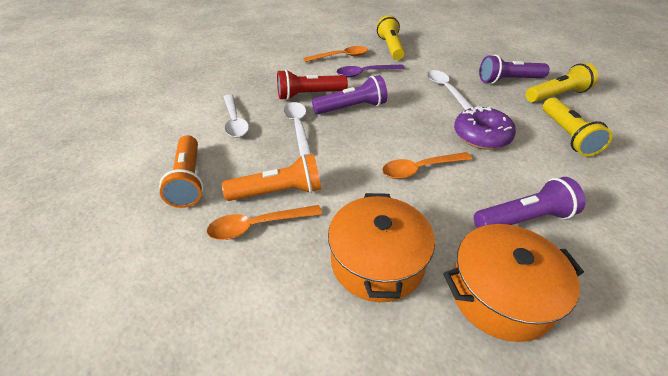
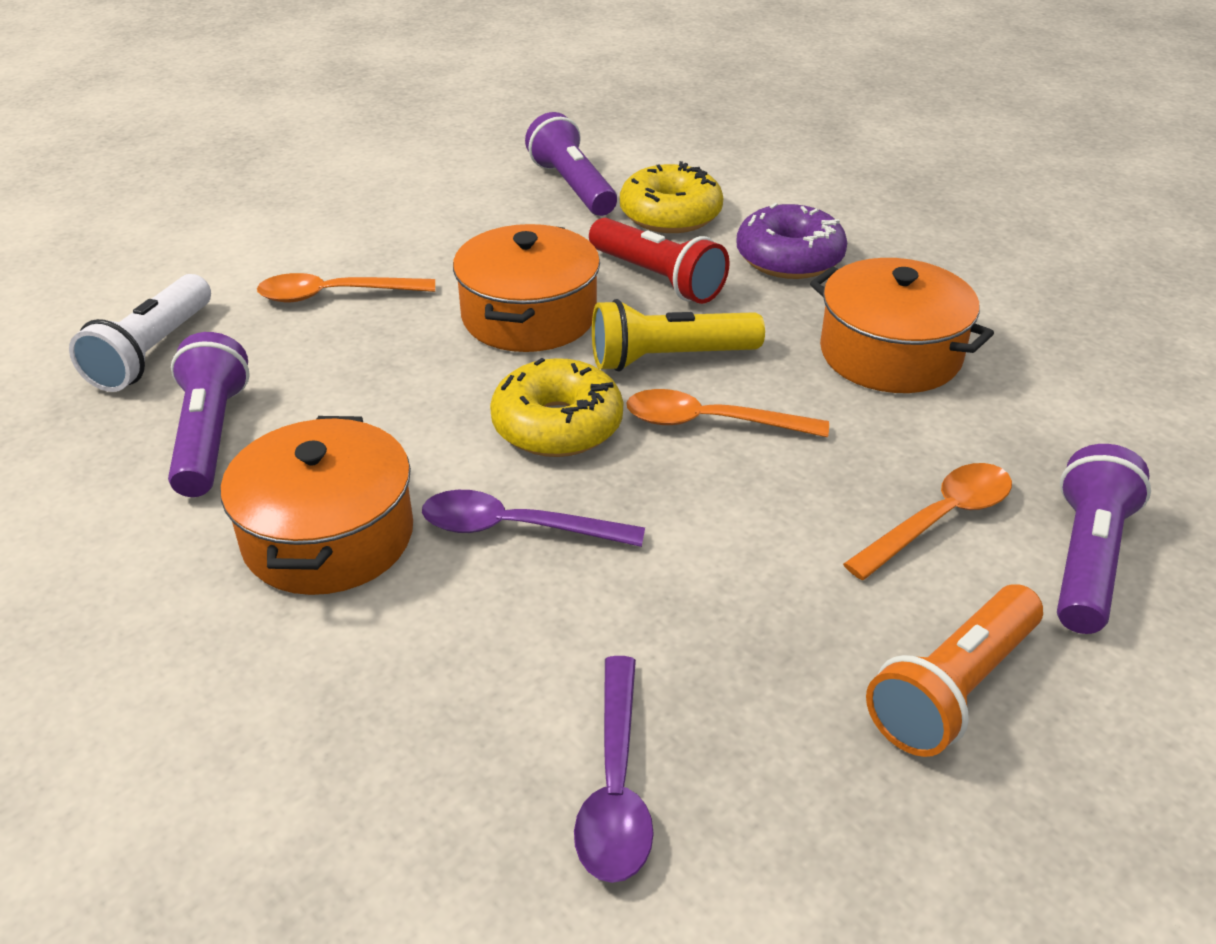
orange flashlight: 2 -> 1
orange pot: 2 -> 3
purple spoon: 1 -> 2
white flashlight: 0 -> 1
white spoon: 3 -> 0
yellow donut: 0 -> 2
yellow flashlight: 3 -> 1

